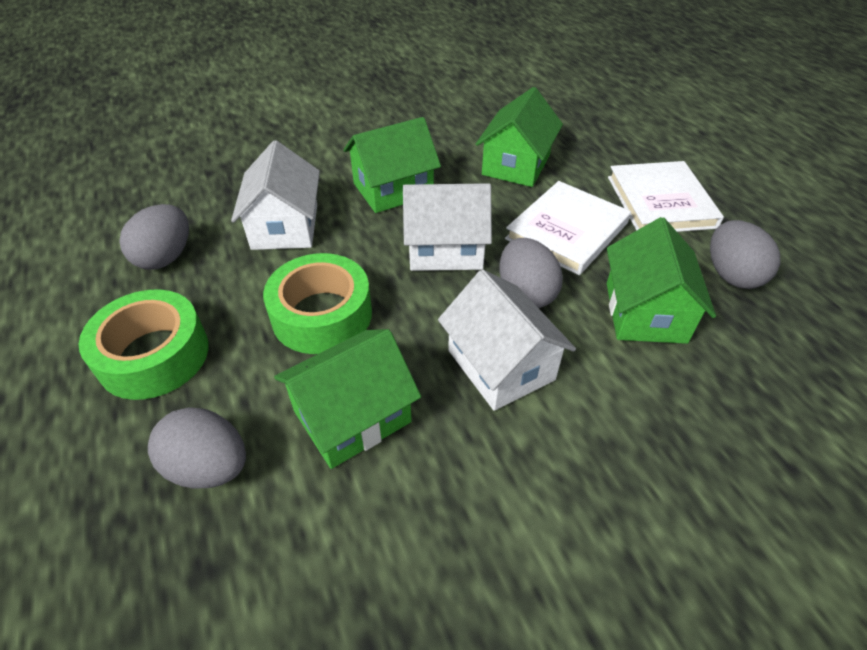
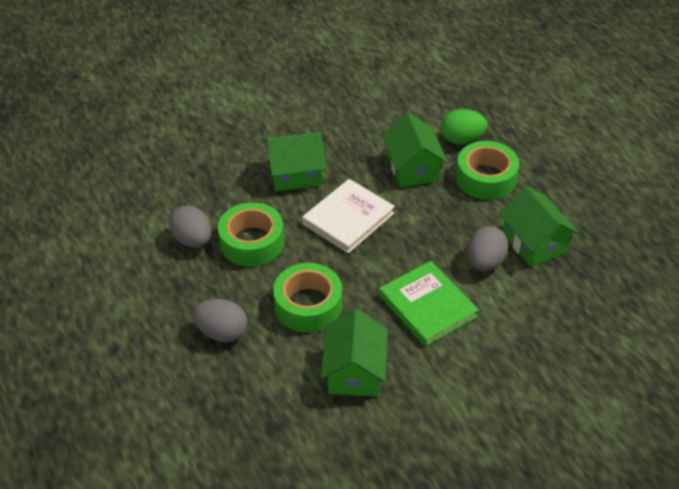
green book: 0 -> 1
green egg: 0 -> 1
green tape: 2 -> 3
grey egg: 4 -> 3
white book: 2 -> 1
white house: 3 -> 0

